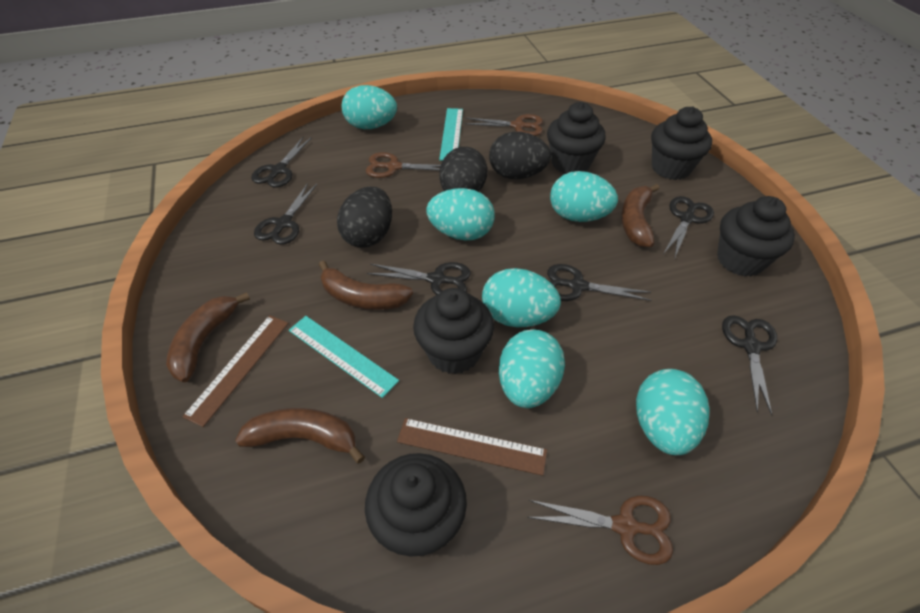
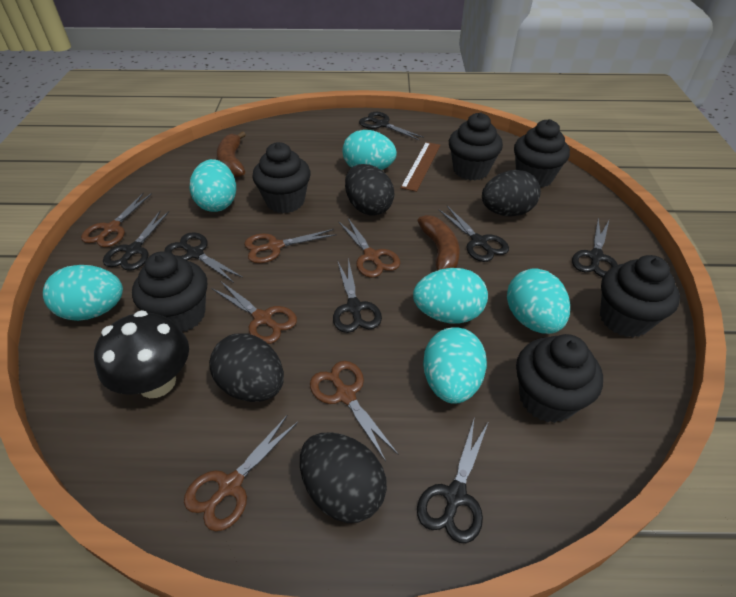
black cupcake: 5 -> 6
black egg: 3 -> 4
black mushroom: 0 -> 1
black scissors: 6 -> 7
brown banana: 4 -> 2
brown ruler: 2 -> 1
brown scissors: 3 -> 6
turquoise ruler: 2 -> 0

